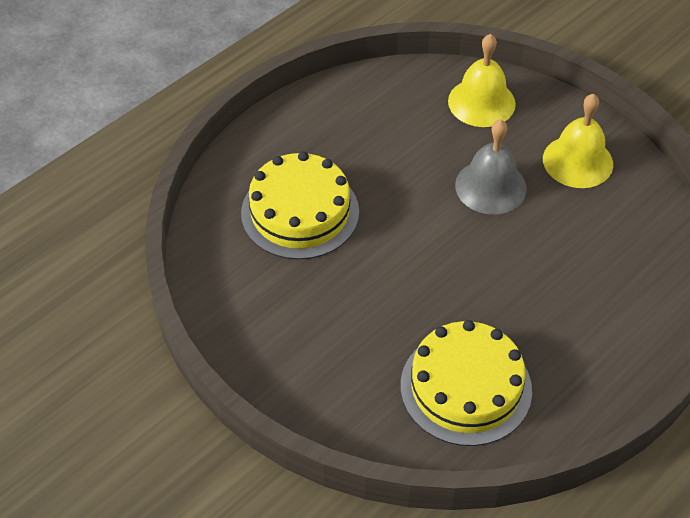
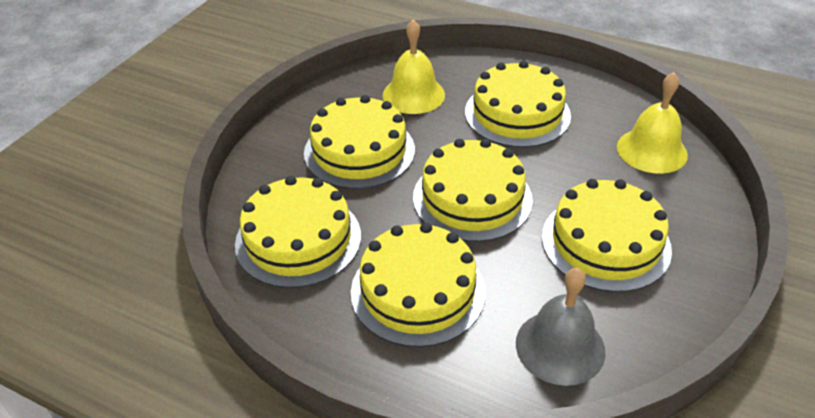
yellow cake: 2 -> 6

